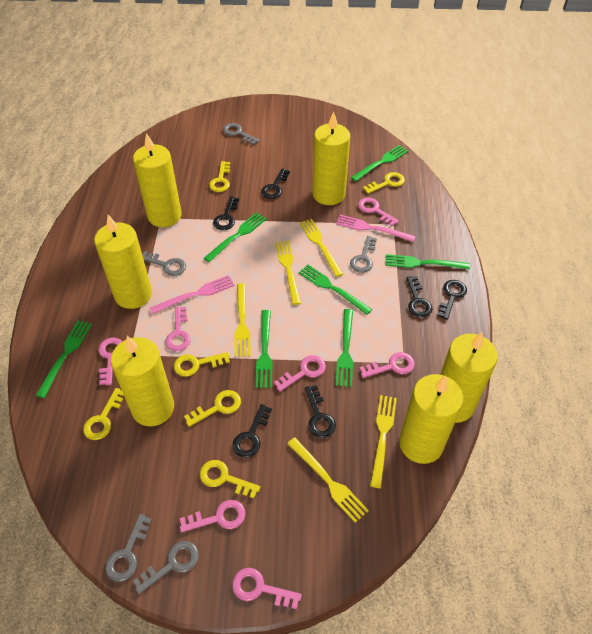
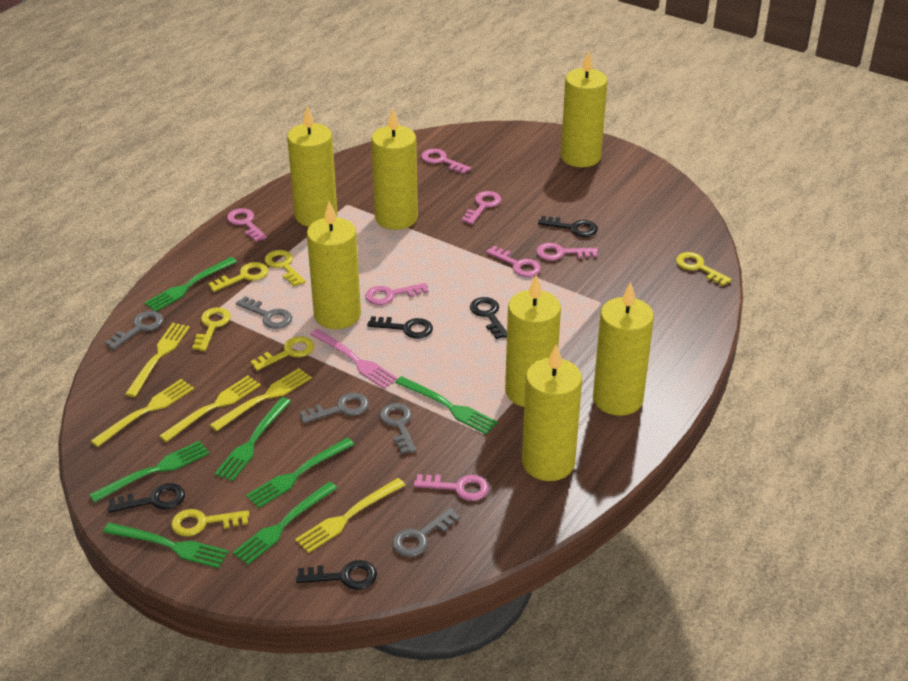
black key: 6 -> 5
pink fork: 2 -> 1
yellow candle: 6 -> 7

